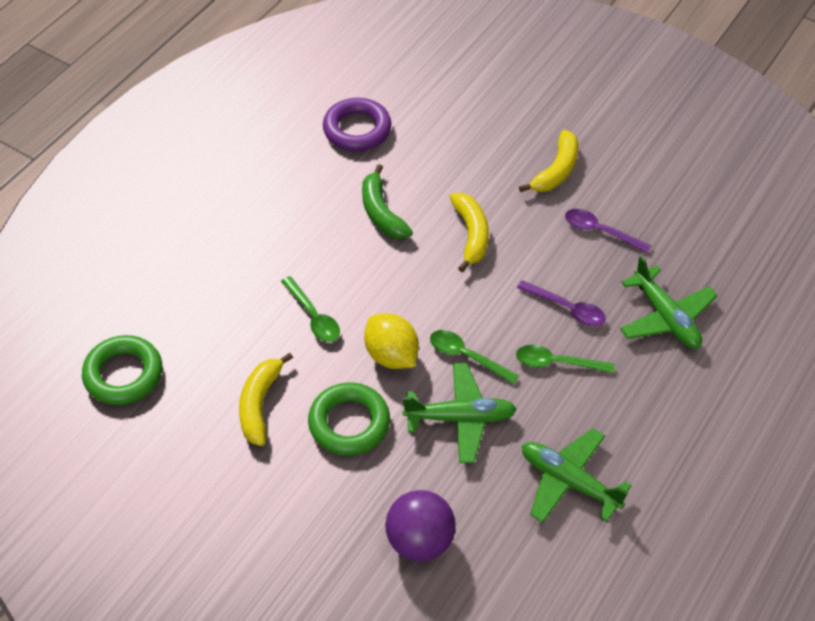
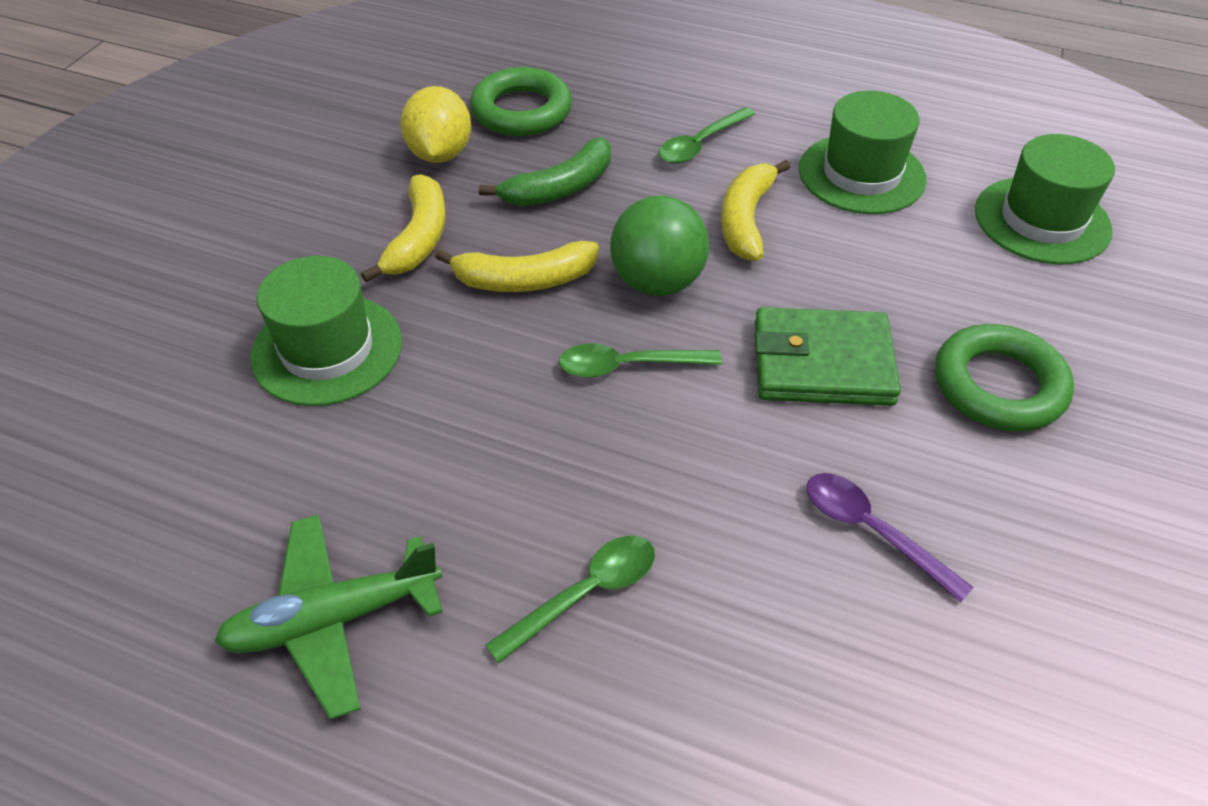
green ball: 0 -> 1
green hat: 0 -> 3
green plane: 3 -> 1
green wallet: 0 -> 1
purple ball: 1 -> 0
purple ring: 1 -> 0
purple spoon: 2 -> 1

